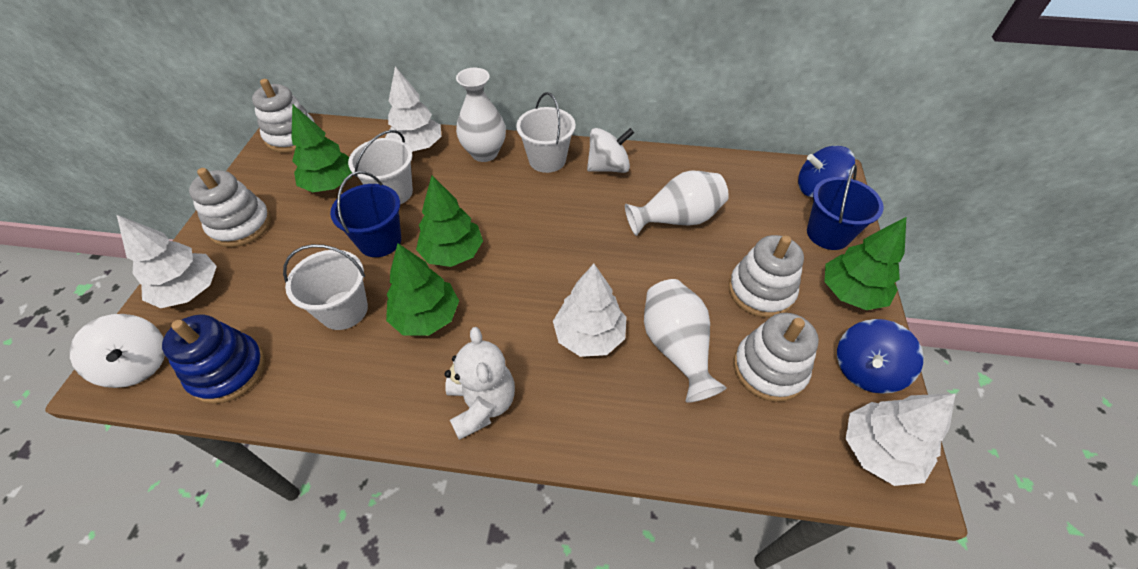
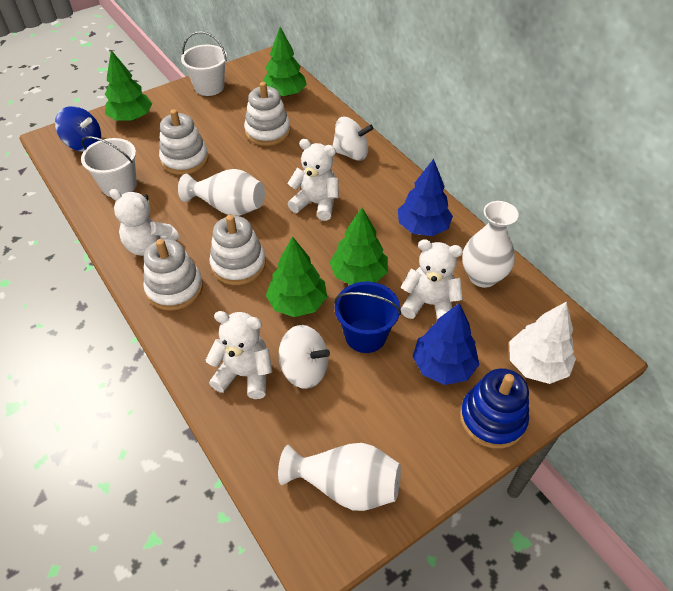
blue bucket: 2 -> 1
blue spinning top: 2 -> 1
blue tree: 0 -> 2
white bucket: 3 -> 2
white teddy bear: 1 -> 4
white tree: 4 -> 1

